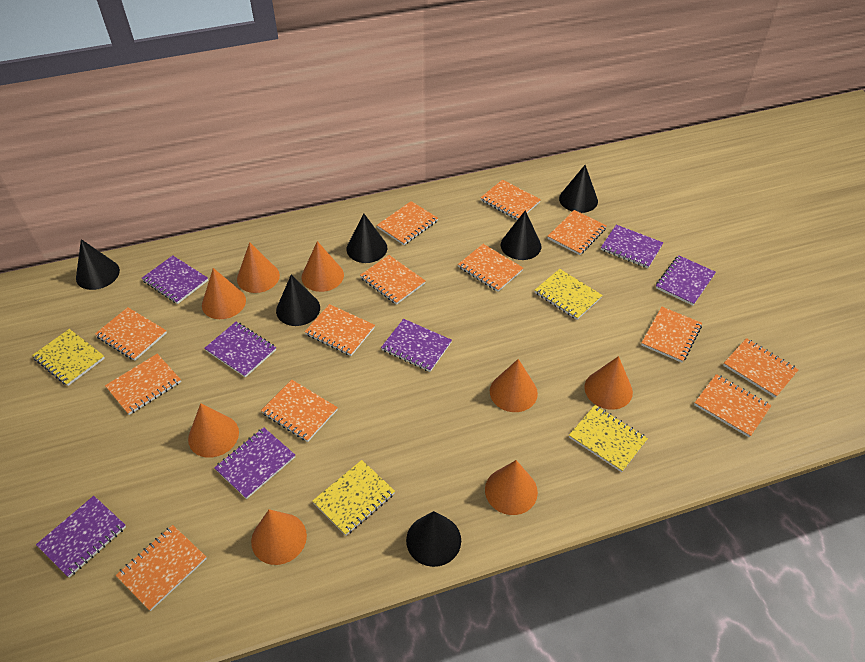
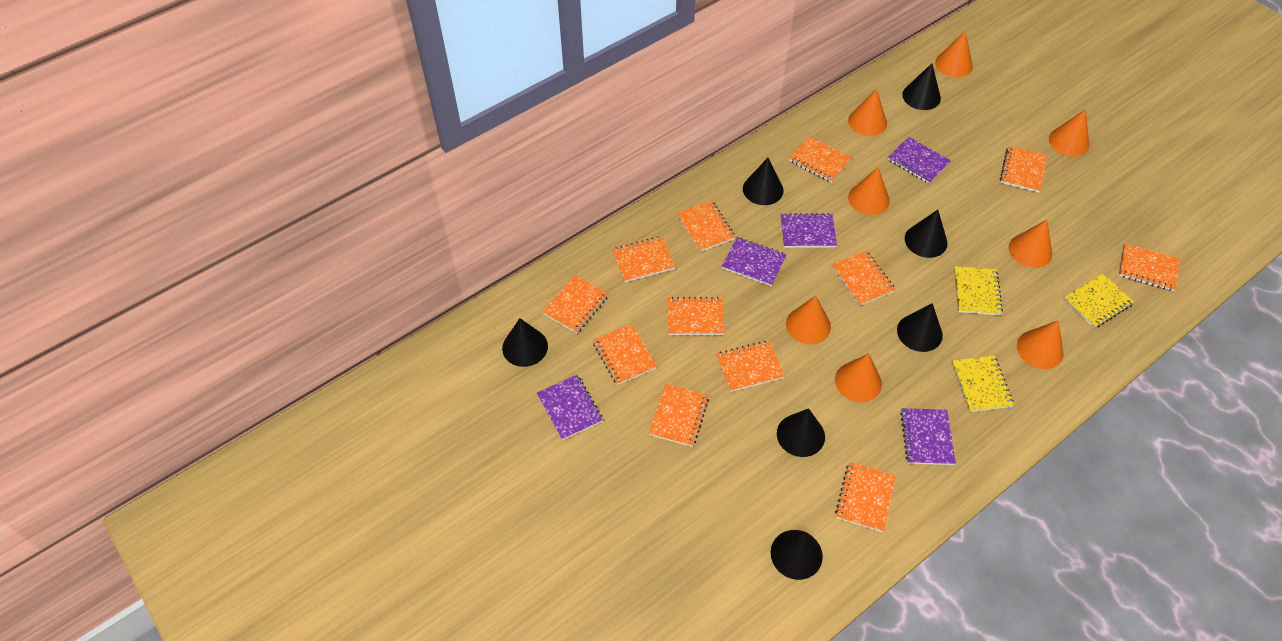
black cone: 6 -> 7
orange notebook: 13 -> 12
purple notebook: 7 -> 5
yellow notebook: 4 -> 3

